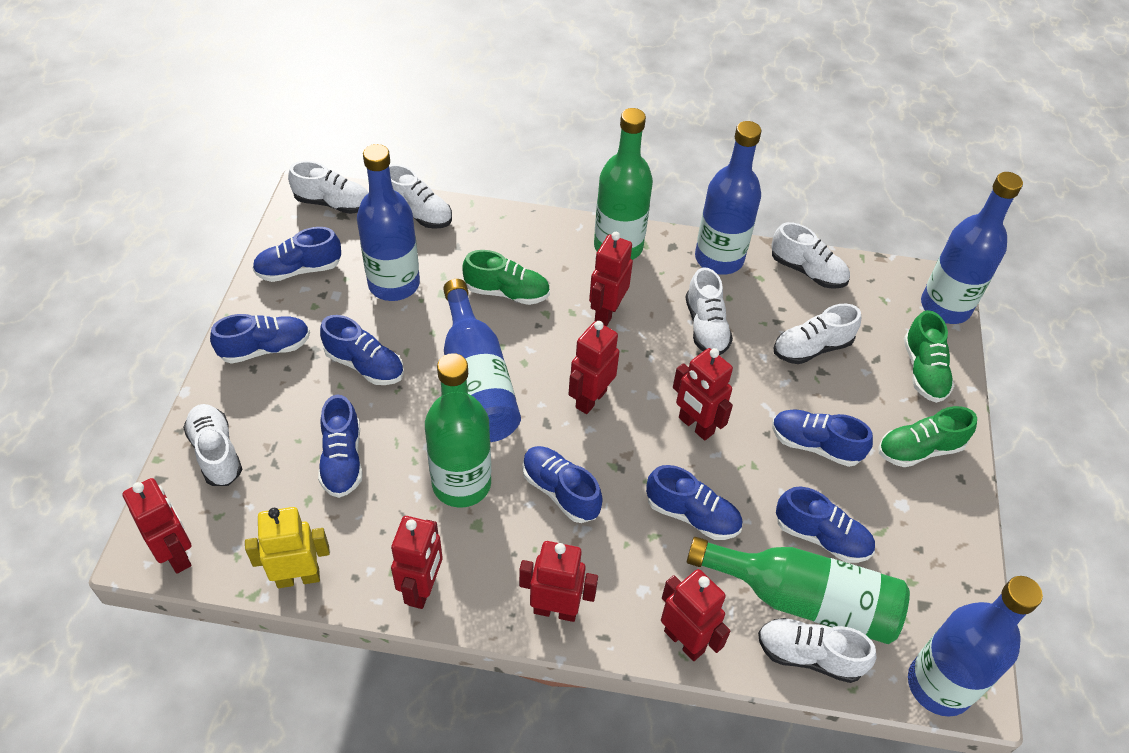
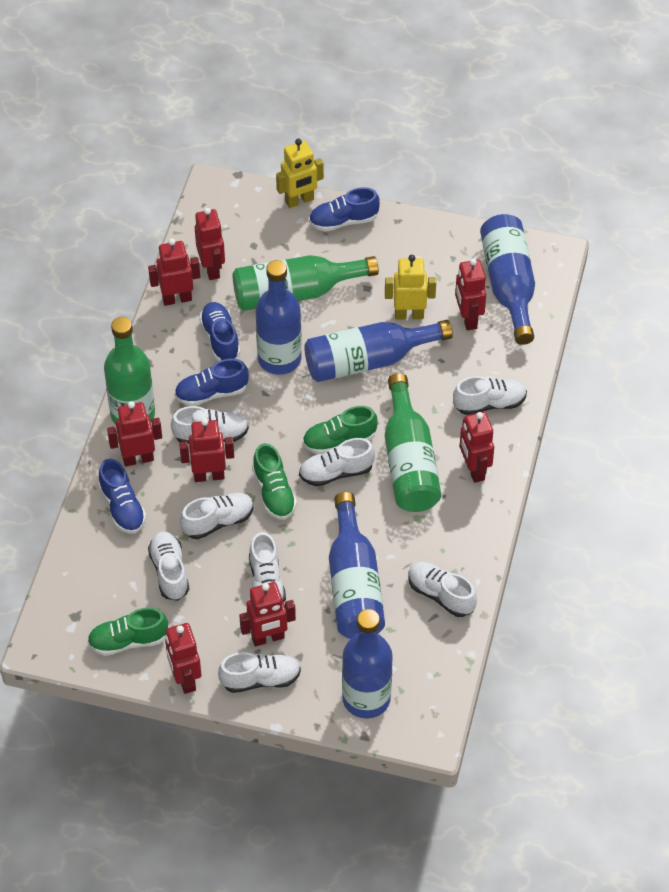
blue shoe: 8 -> 4
red robot: 7 -> 8
white shoe: 7 -> 8
yellow robot: 1 -> 2

